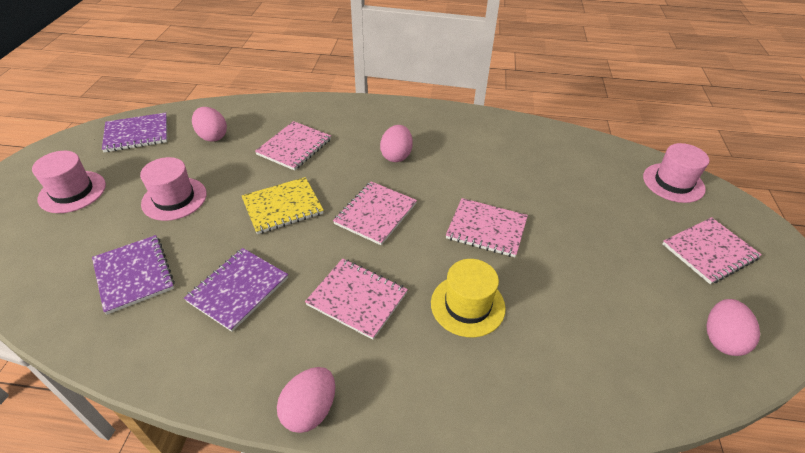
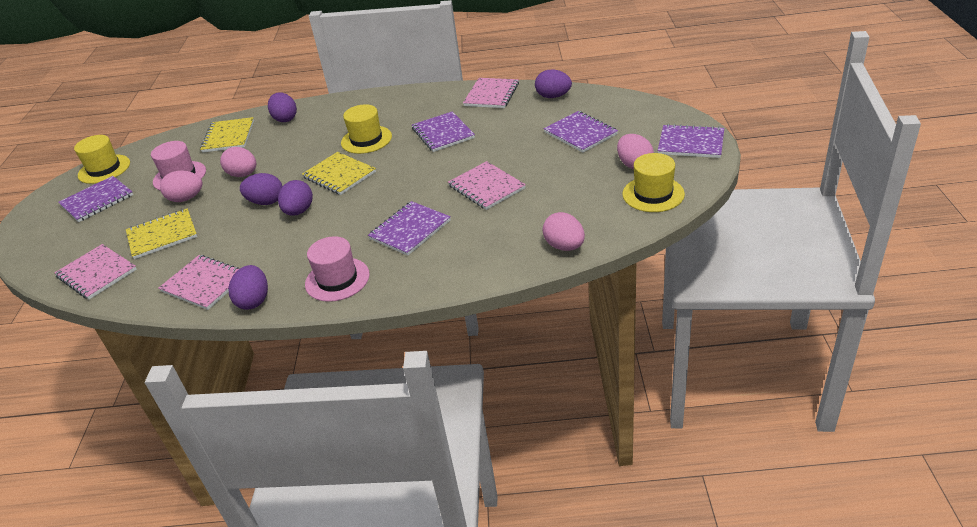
pink hat: 3 -> 2
pink notebook: 5 -> 4
purple egg: 0 -> 5
purple notebook: 3 -> 5
yellow hat: 1 -> 3
yellow notebook: 1 -> 3

